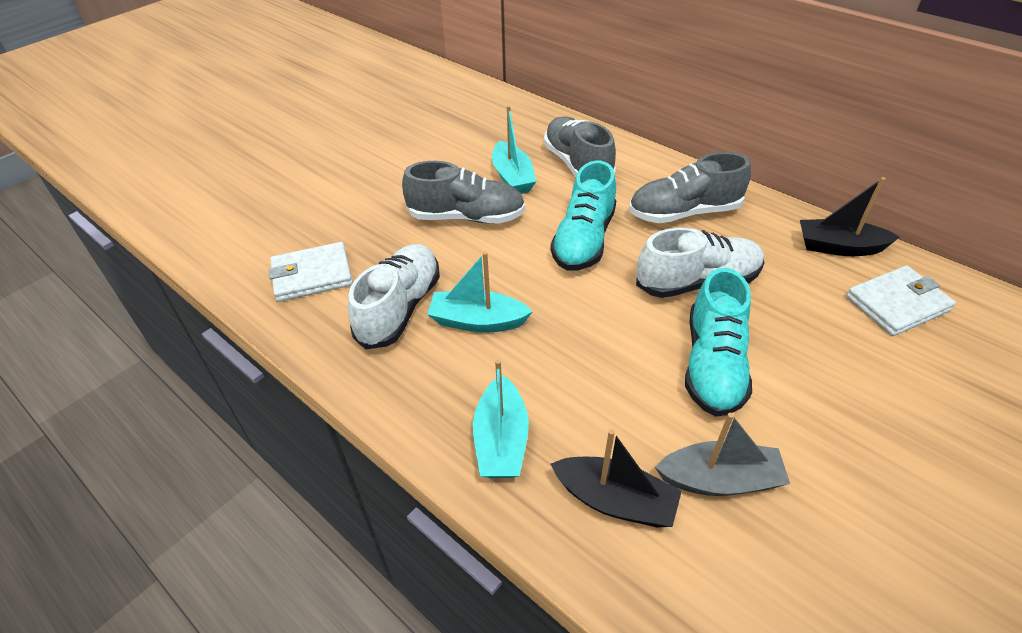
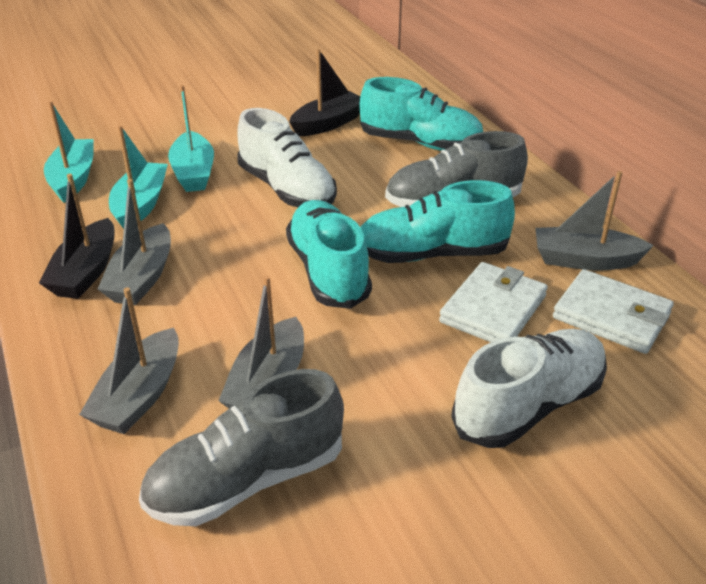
grey boat: 1 -> 4
grey shoe: 3 -> 2
turquoise shoe: 2 -> 3

